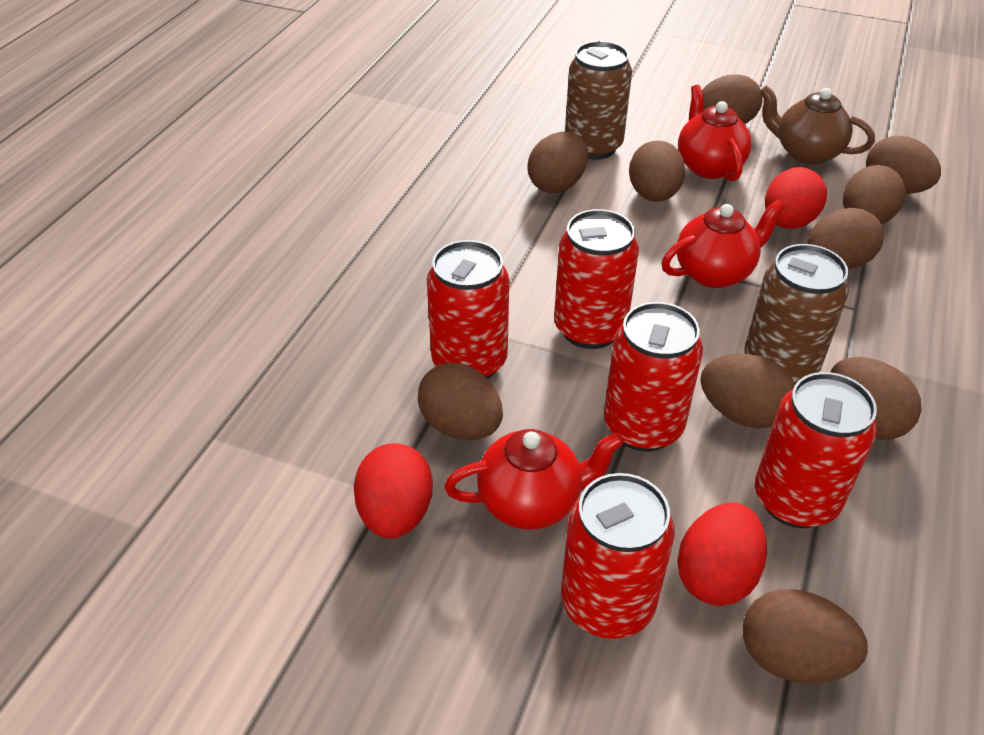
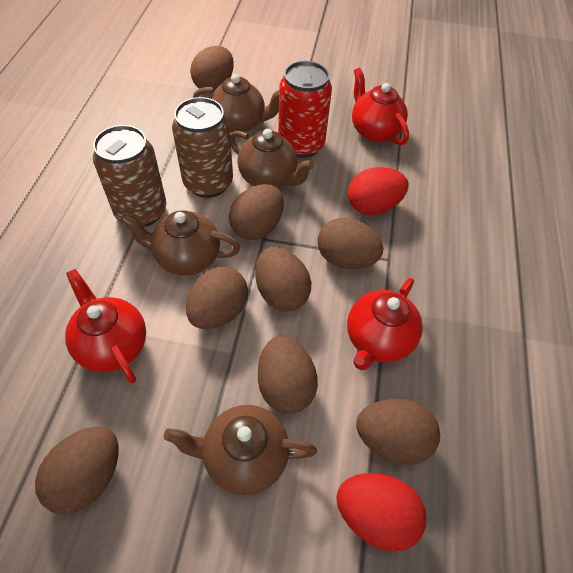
brown egg: 10 -> 8
brown teapot: 1 -> 4
red can: 5 -> 1
red egg: 3 -> 2

